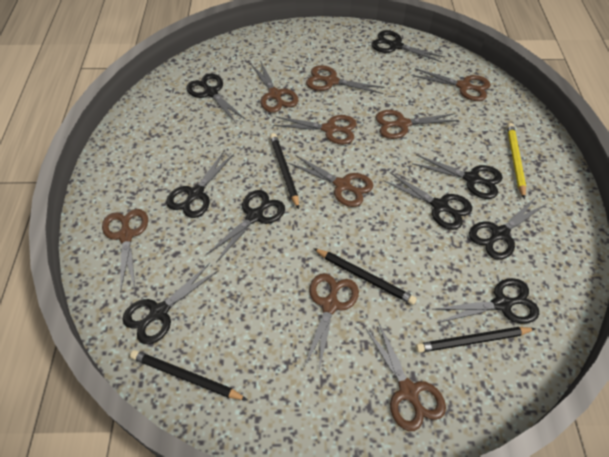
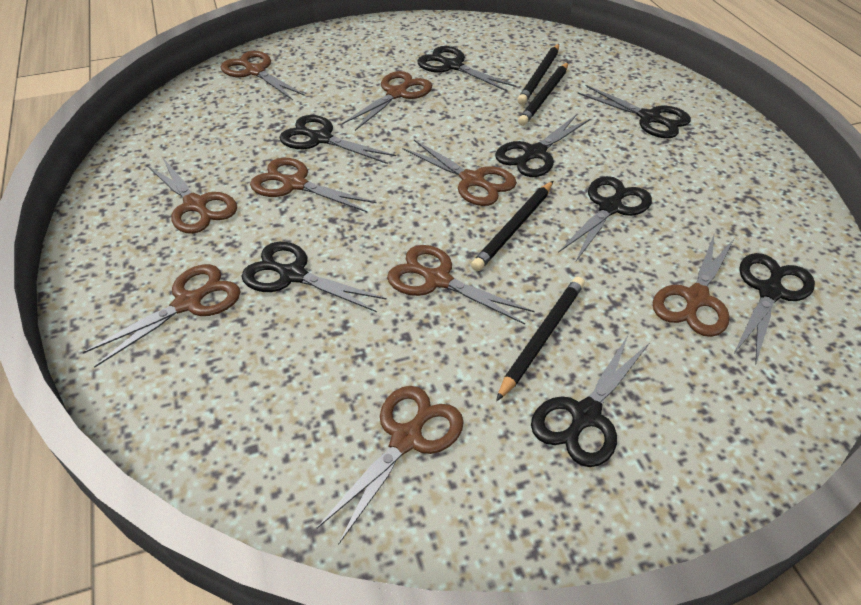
black scissors: 9 -> 8
yellow pencil: 1 -> 0

